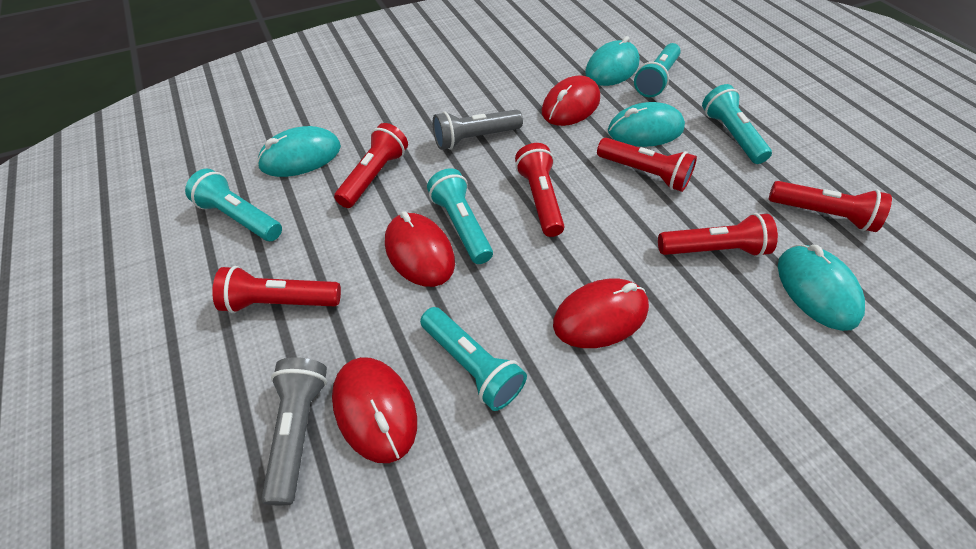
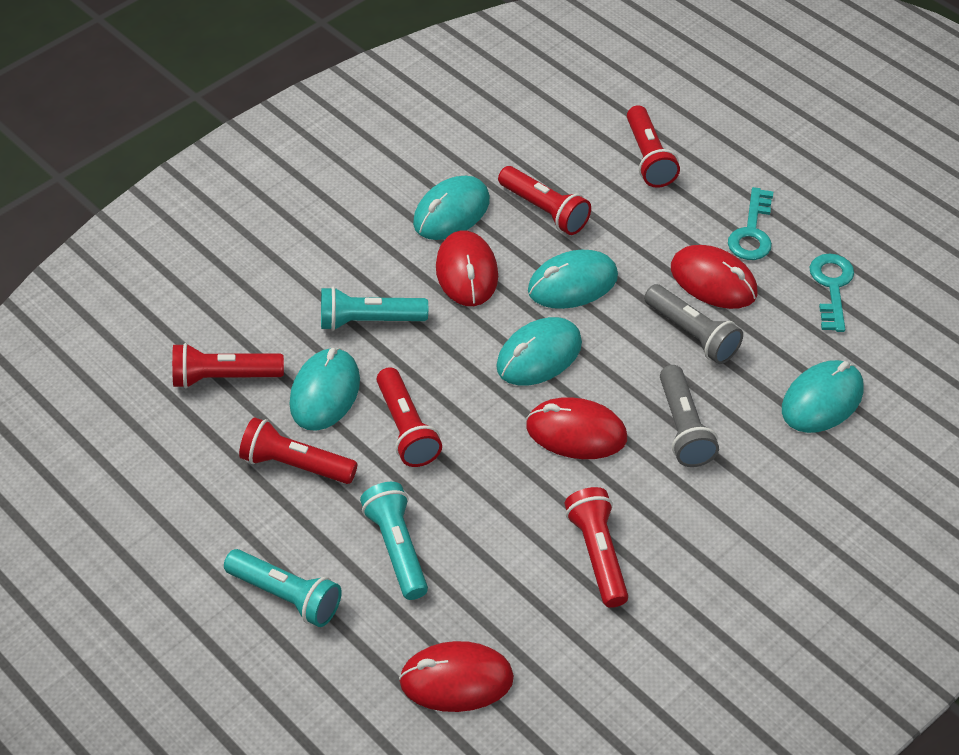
turquoise flashlight: 5 -> 3
turquoise key: 0 -> 2
turquoise mouse: 4 -> 5

